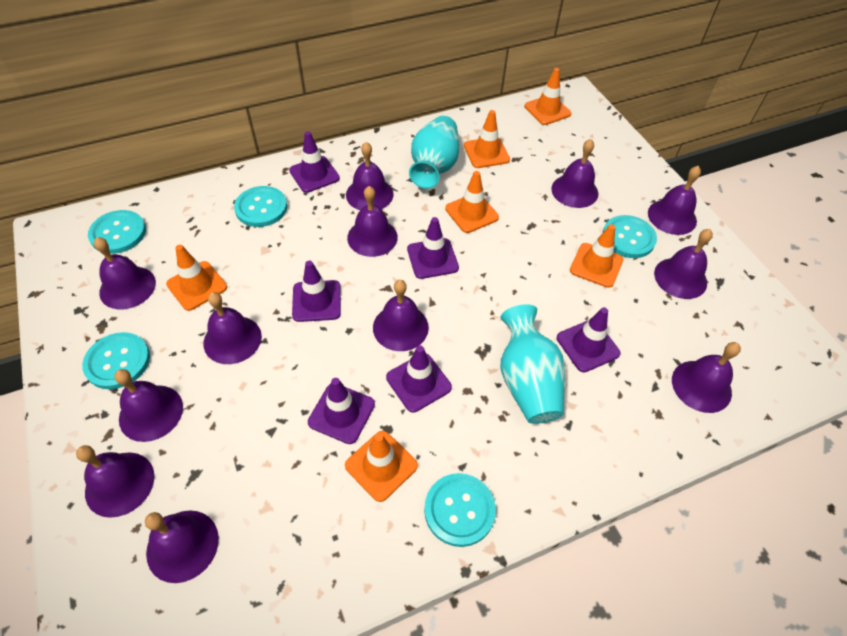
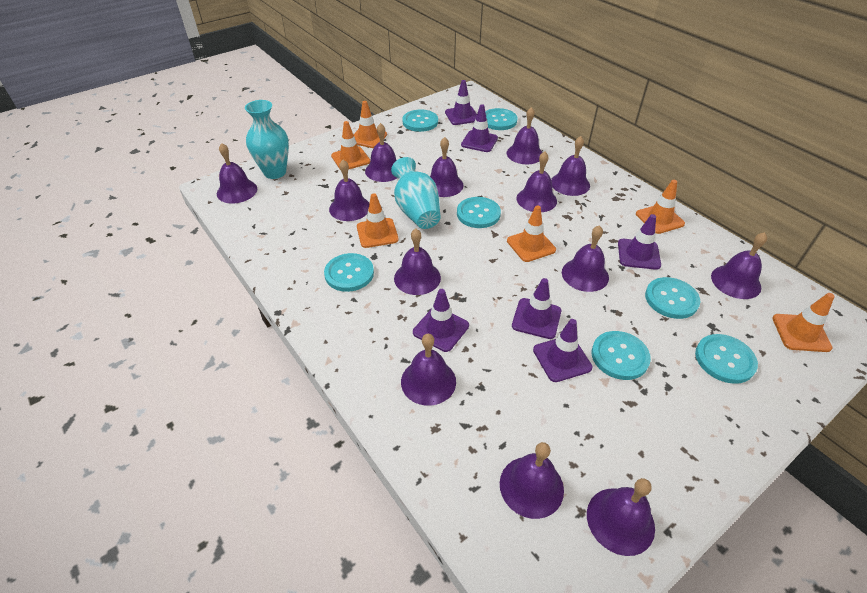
purple bell: 12 -> 13
turquoise button: 5 -> 7

